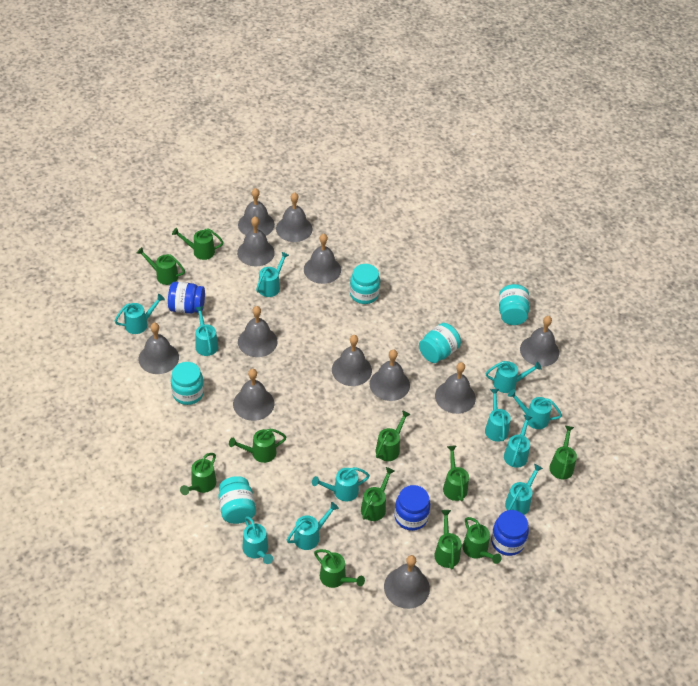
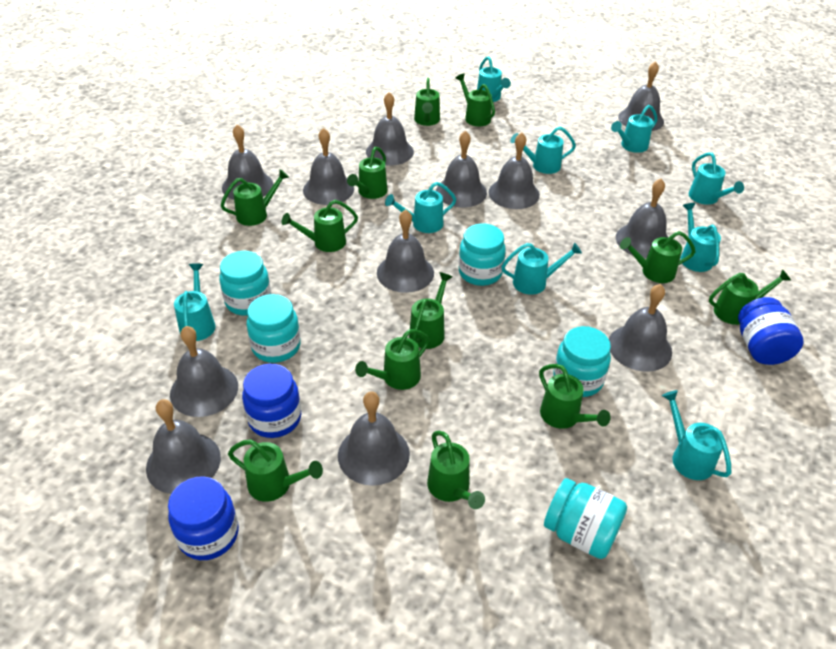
green watering can: 11 -> 12
turquoise watering can: 11 -> 9

